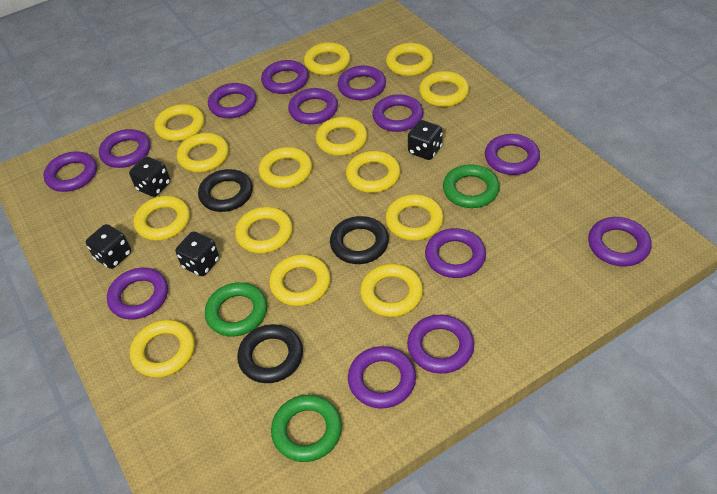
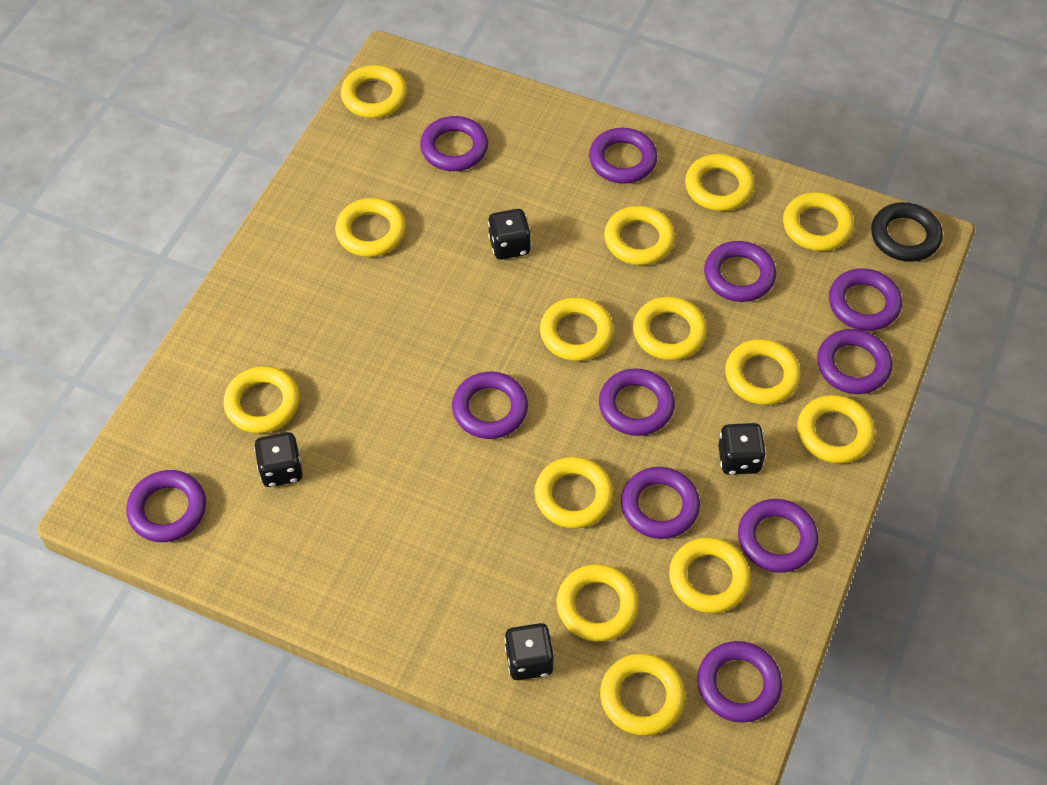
black ring: 3 -> 1
green ring: 3 -> 0
purple ring: 13 -> 11

